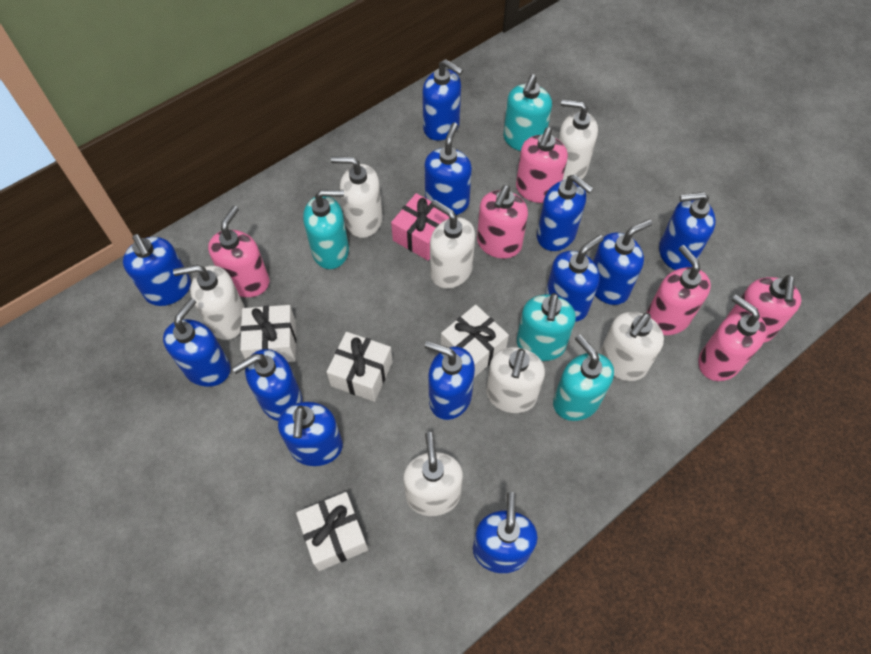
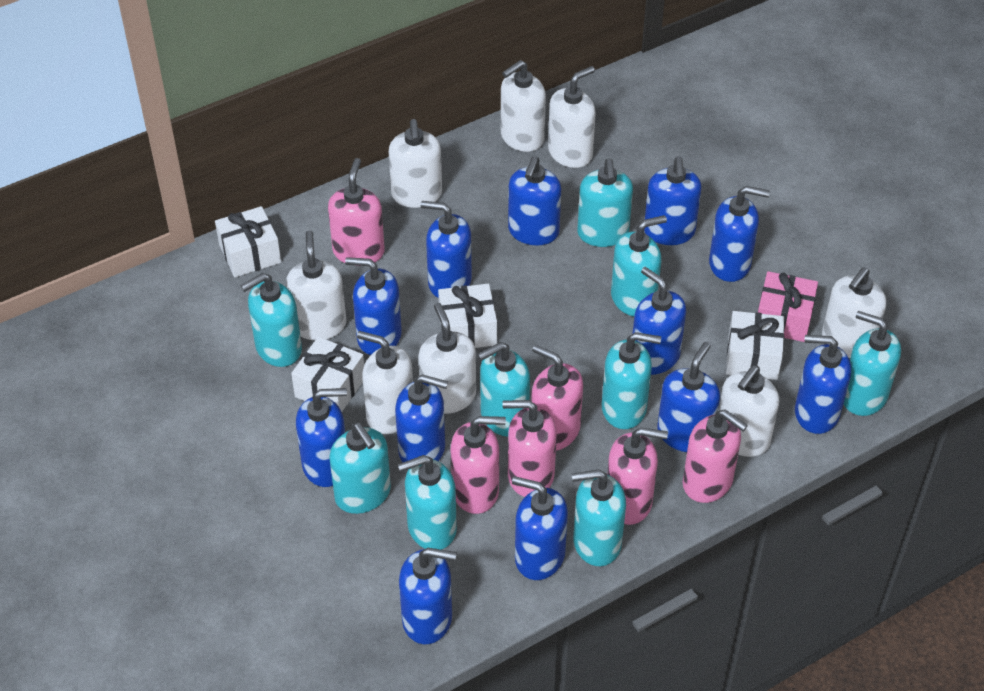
turquoise soap dispenser: 4 -> 9
white soap dispenser: 7 -> 8

